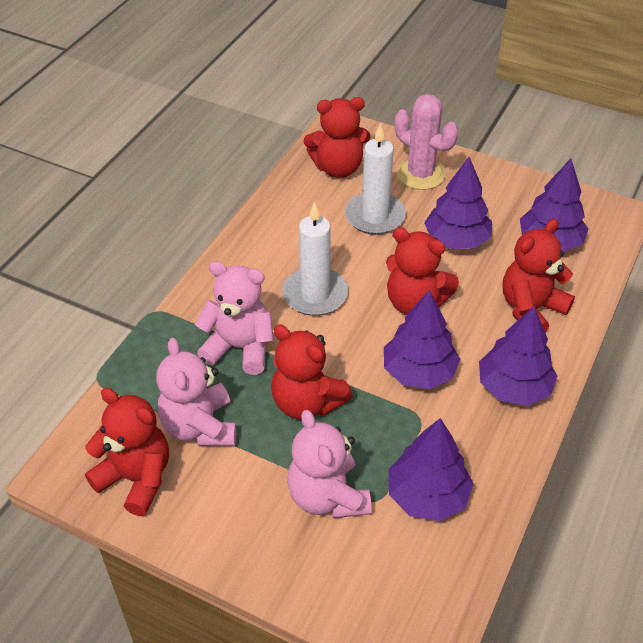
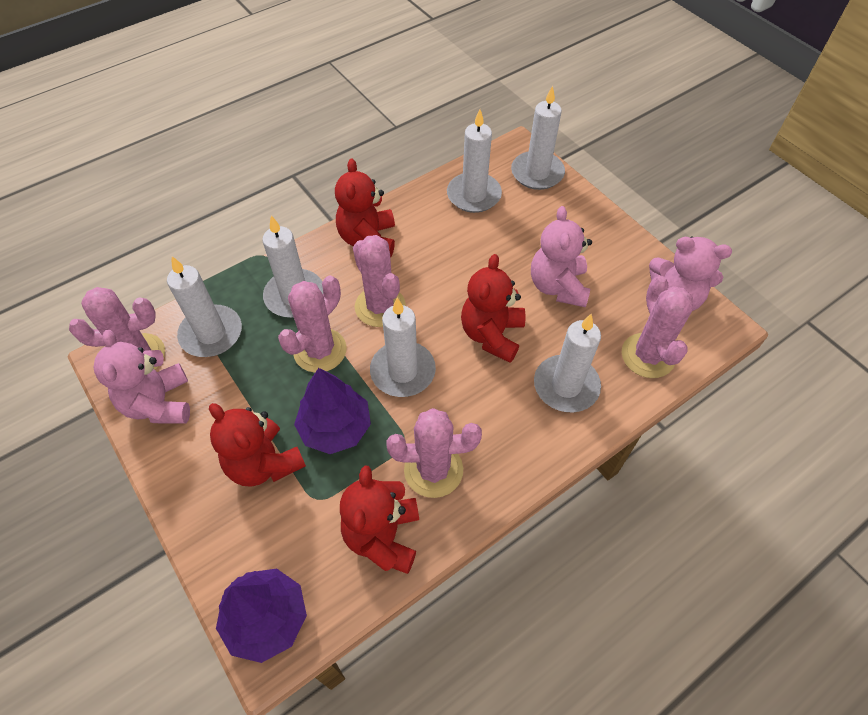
pink cactus: 1 -> 5
purple tree: 5 -> 2
red teddy bear: 5 -> 4
white candle: 2 -> 6

